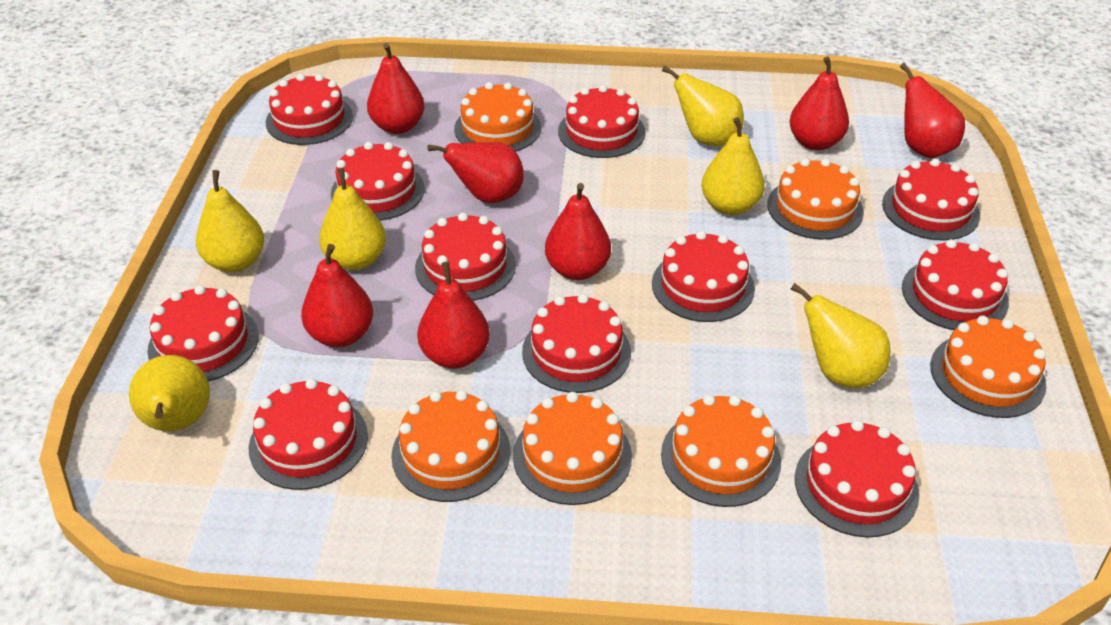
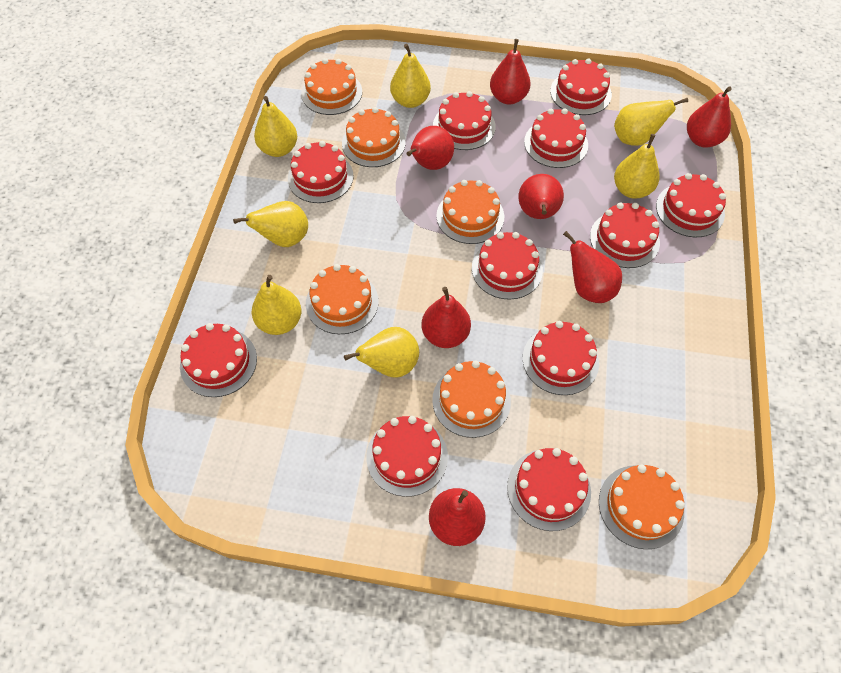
yellow pear: 6 -> 7

